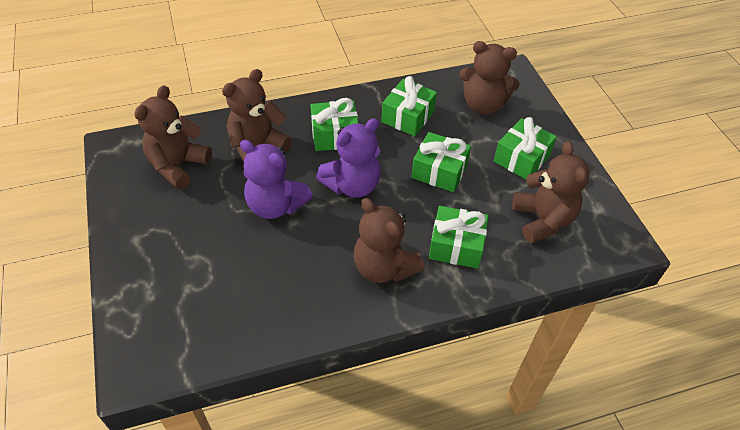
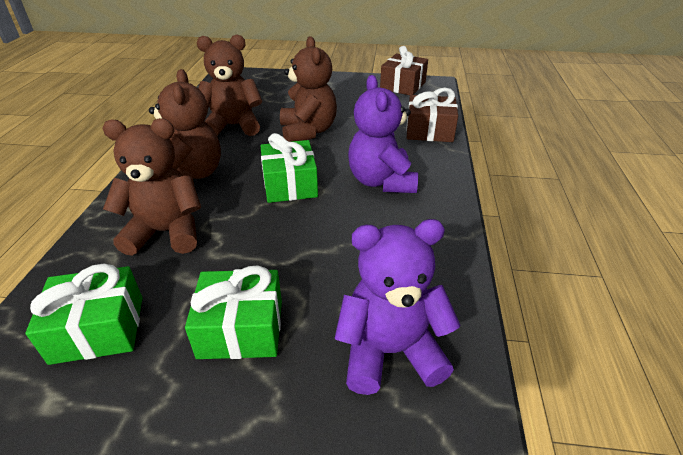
brown gift: 0 -> 2
brown teddy bear: 5 -> 4
green gift: 5 -> 3

